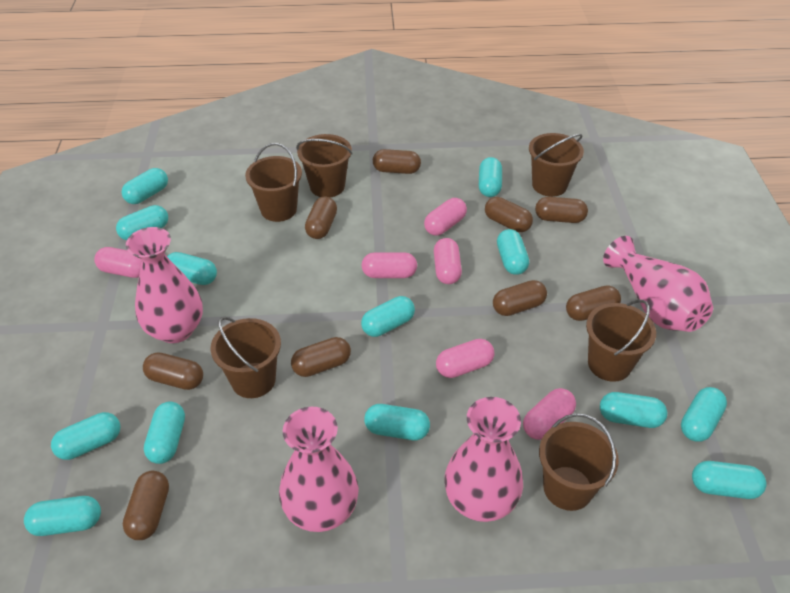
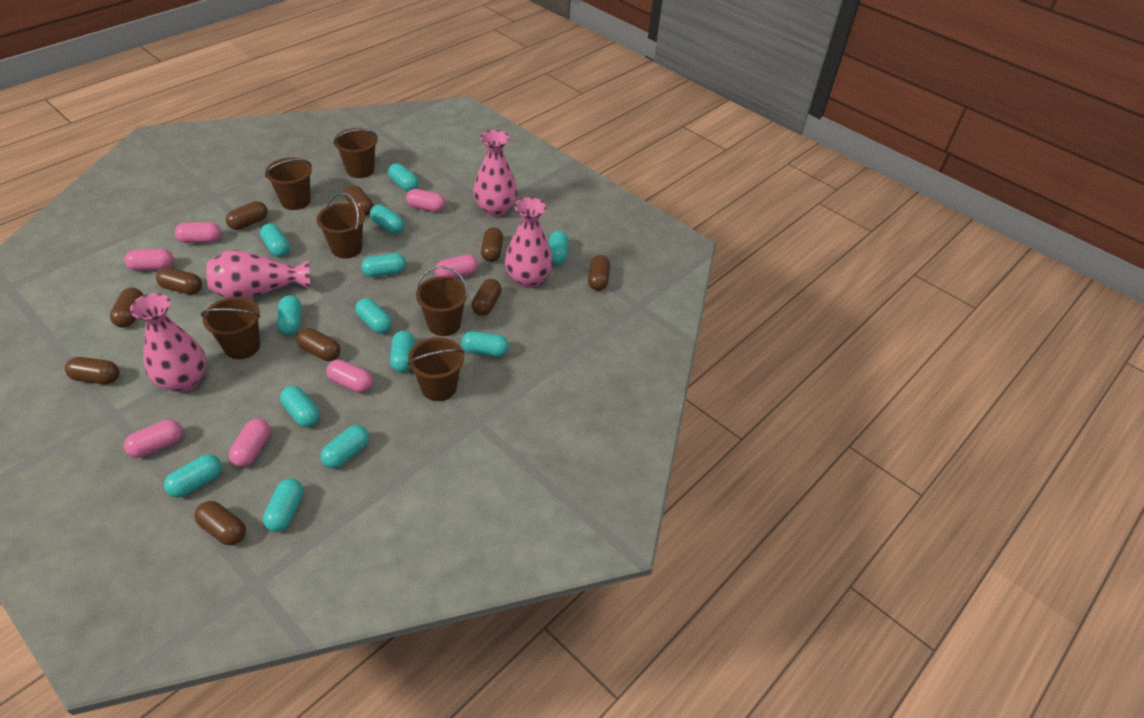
brown capsule: 9 -> 10
pink capsule: 6 -> 7

